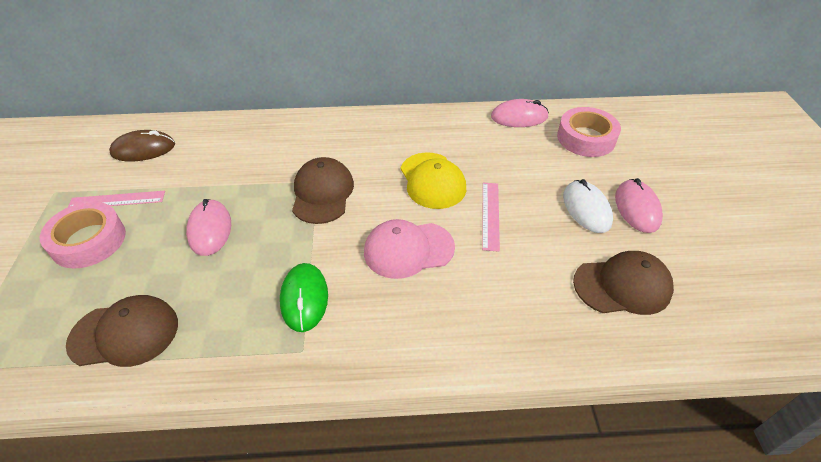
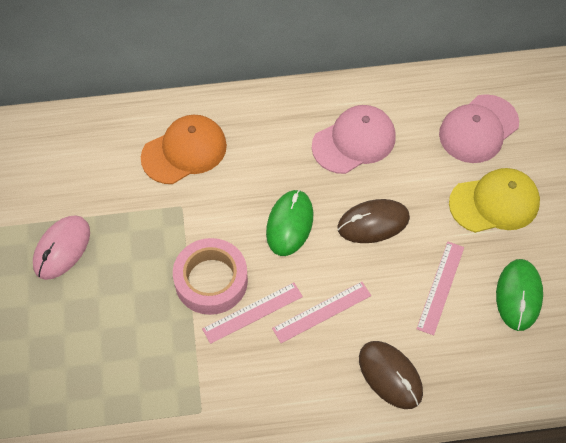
brown cap: 3 -> 0
brown mouse: 1 -> 2
green mouse: 1 -> 2
orange cap: 0 -> 1
pink cap: 1 -> 2
pink mouse: 3 -> 1
pink ruler: 2 -> 3
pink tape: 2 -> 1
white mouse: 1 -> 0

